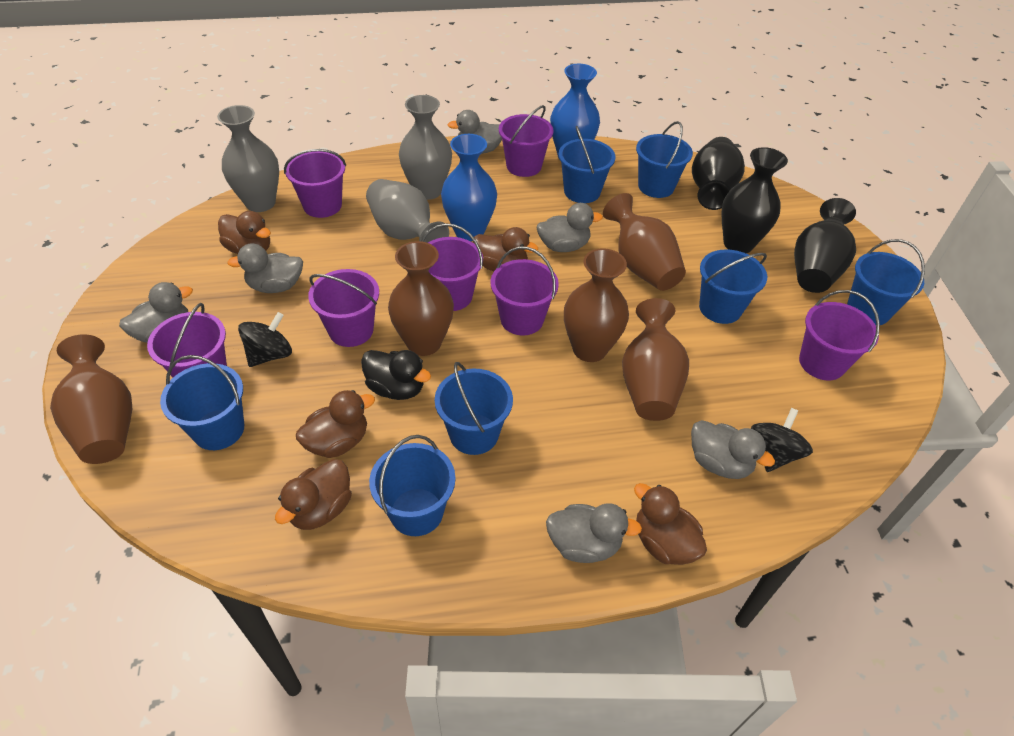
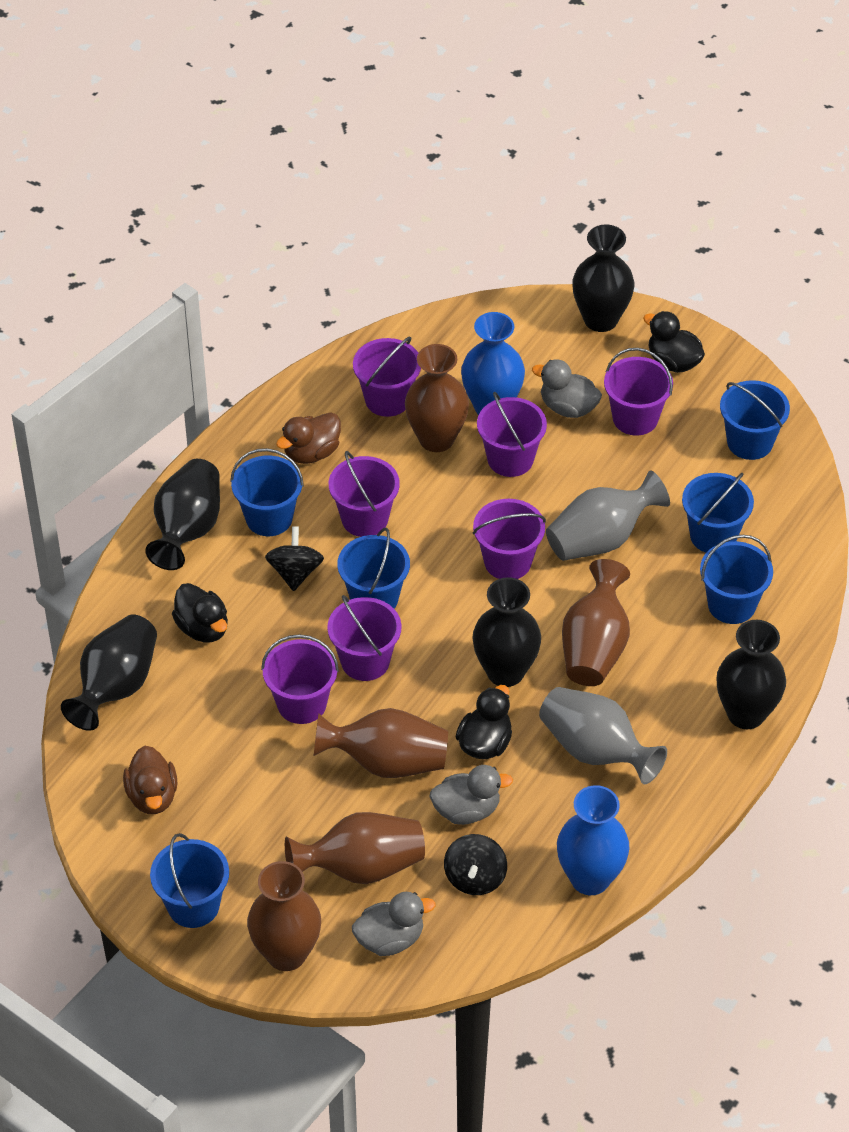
black duck: 1 -> 3
black vase: 3 -> 5
blue bucket: 7 -> 6
brown duck: 5 -> 2
grey duck: 6 -> 3
grey vase: 3 -> 2

